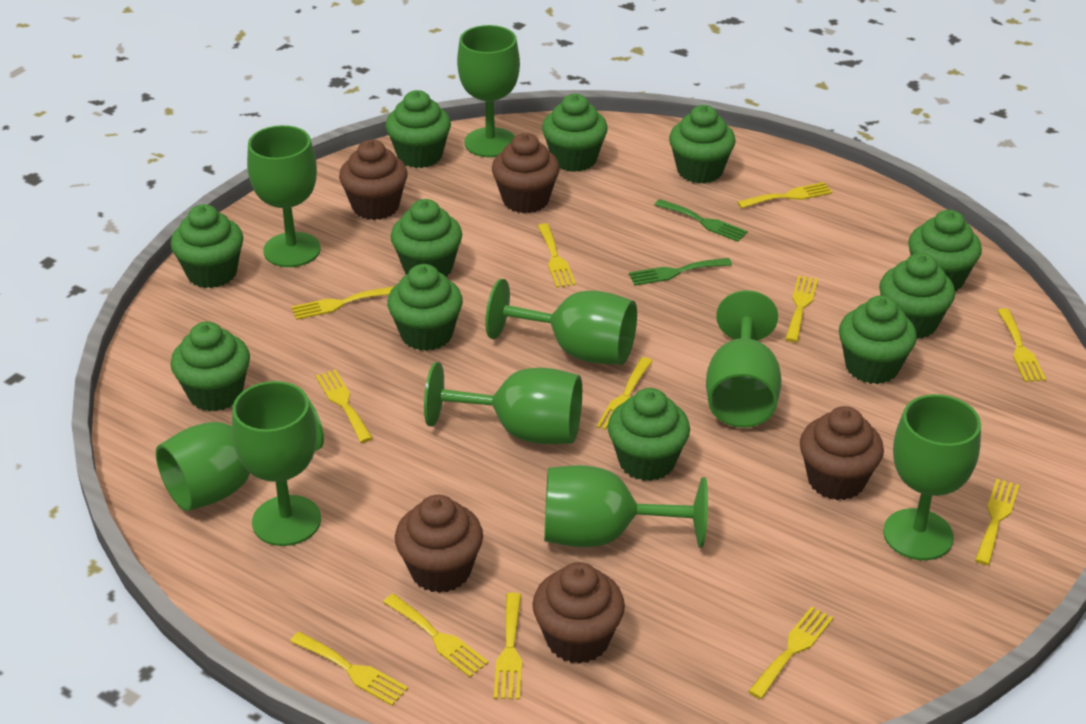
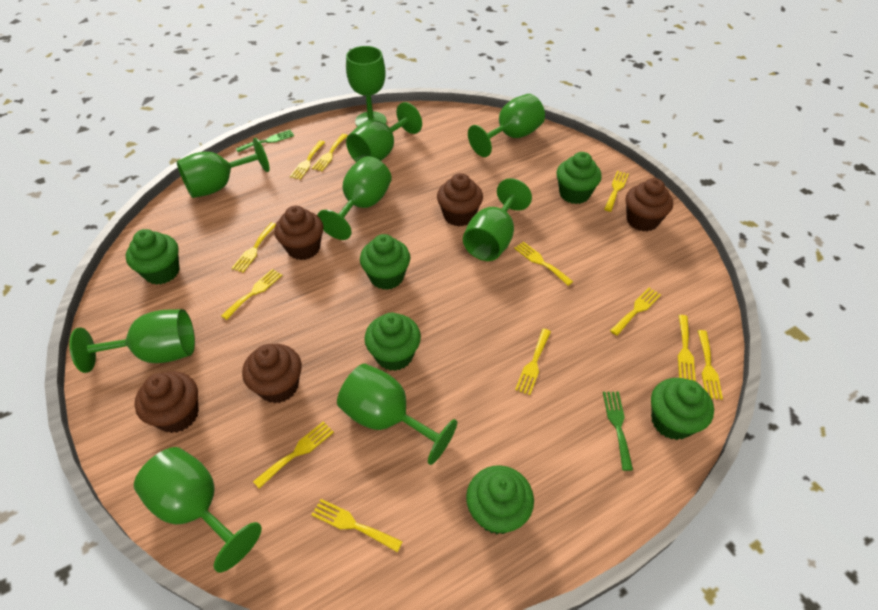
green cupcake: 11 -> 6

